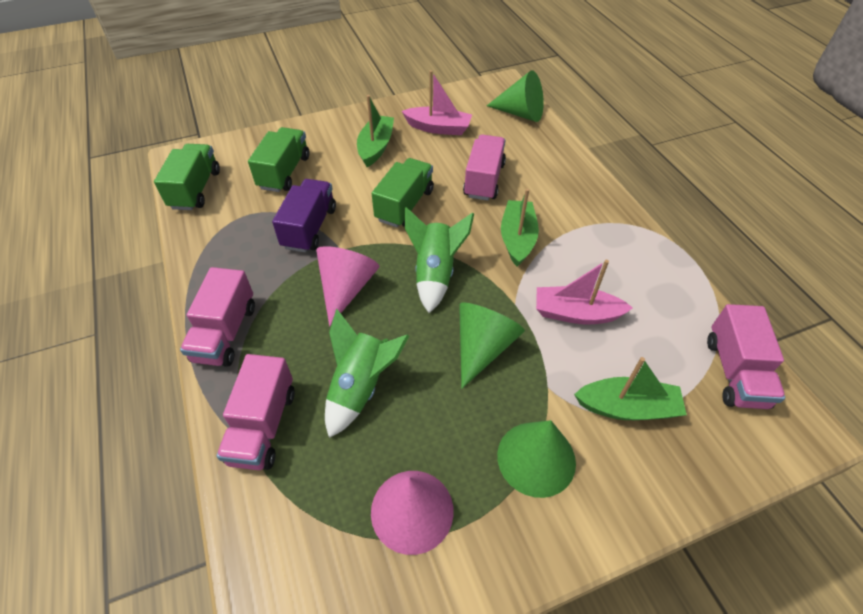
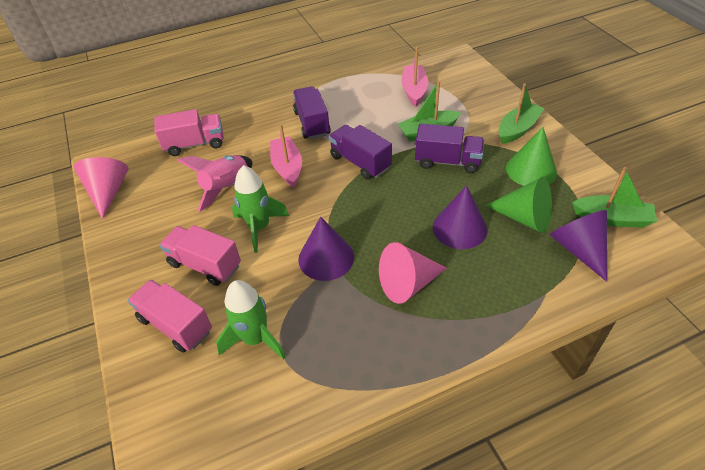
green cone: 3 -> 2
green truck: 3 -> 0
pink rocket: 0 -> 1
pink truck: 4 -> 3
purple cone: 0 -> 3
purple truck: 1 -> 3

